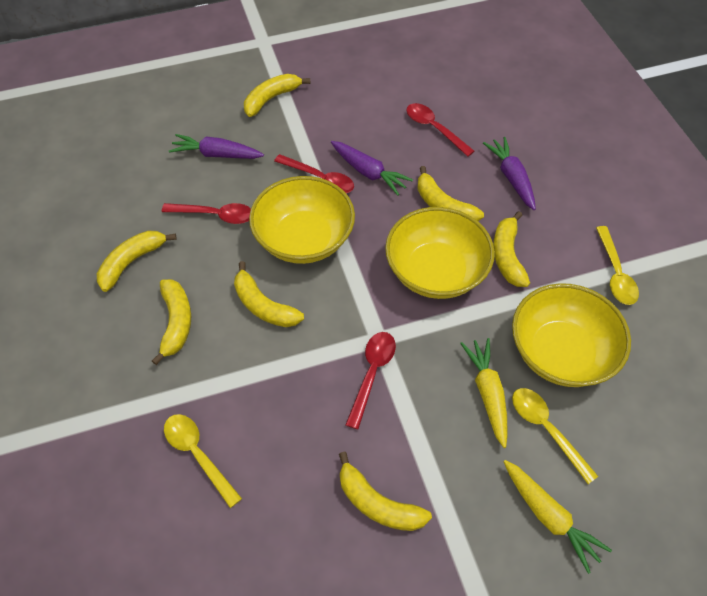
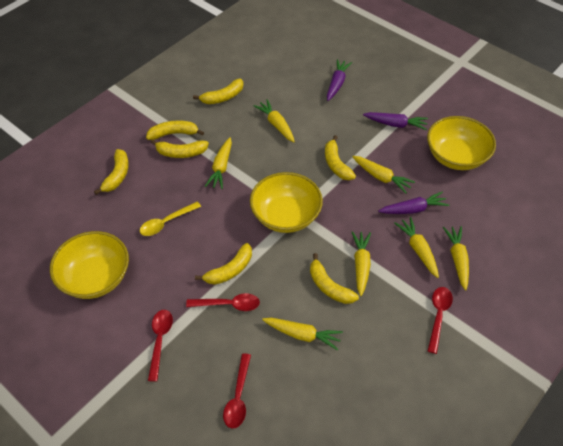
yellow carrot: 2 -> 7
yellow spoon: 3 -> 1

